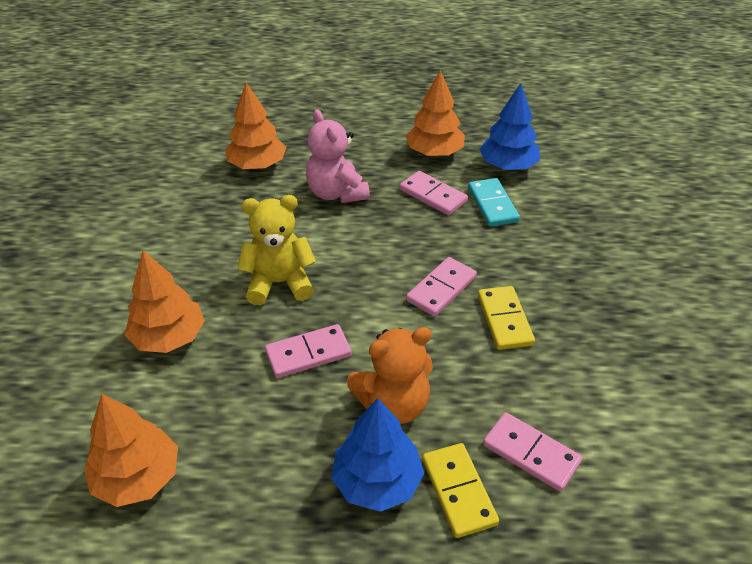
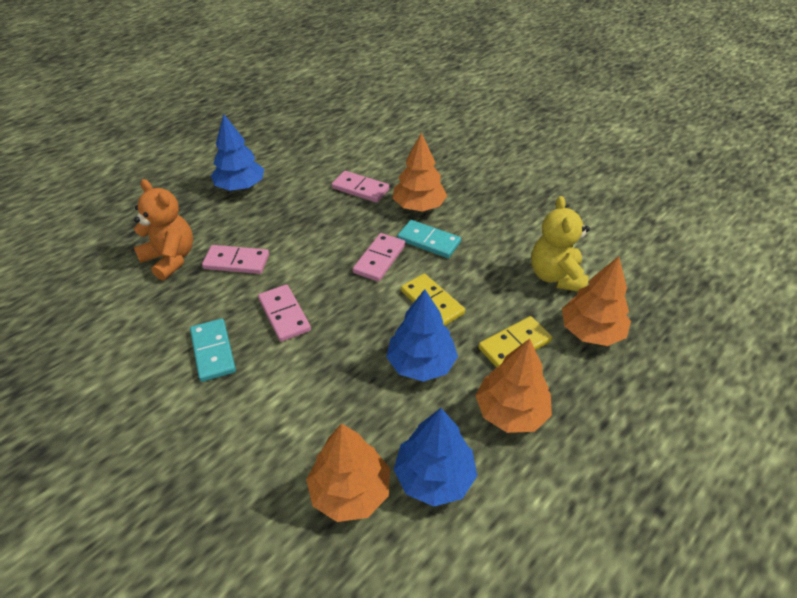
blue tree: 2 -> 3
pink teddy bear: 1 -> 0
turquoise domino: 1 -> 2

